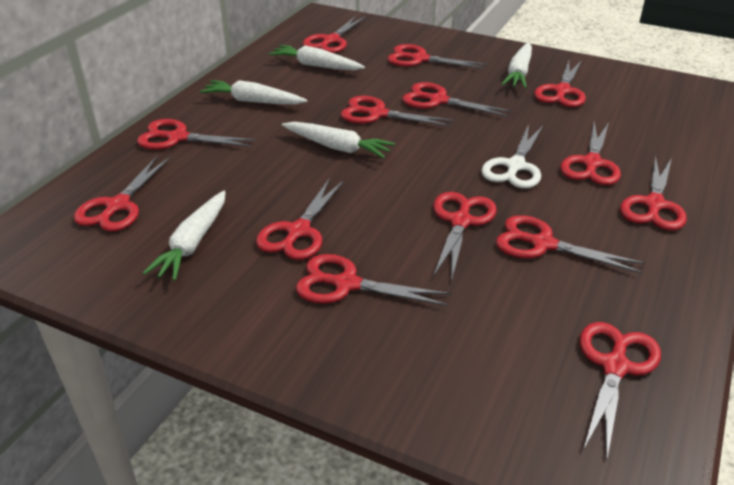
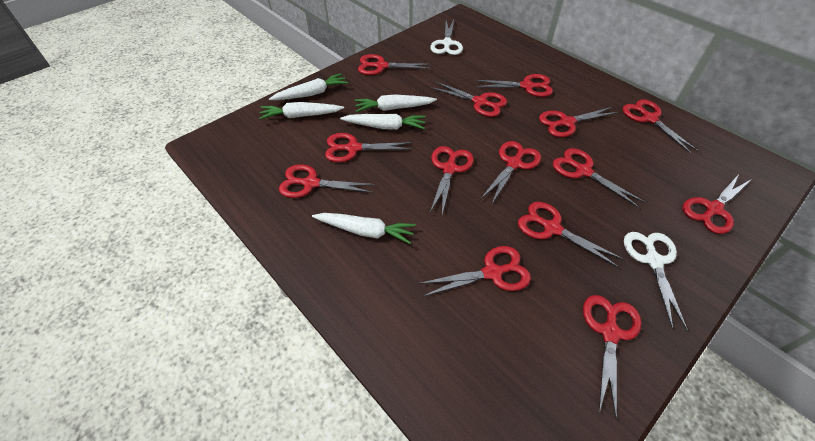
white scissors: 1 -> 2

